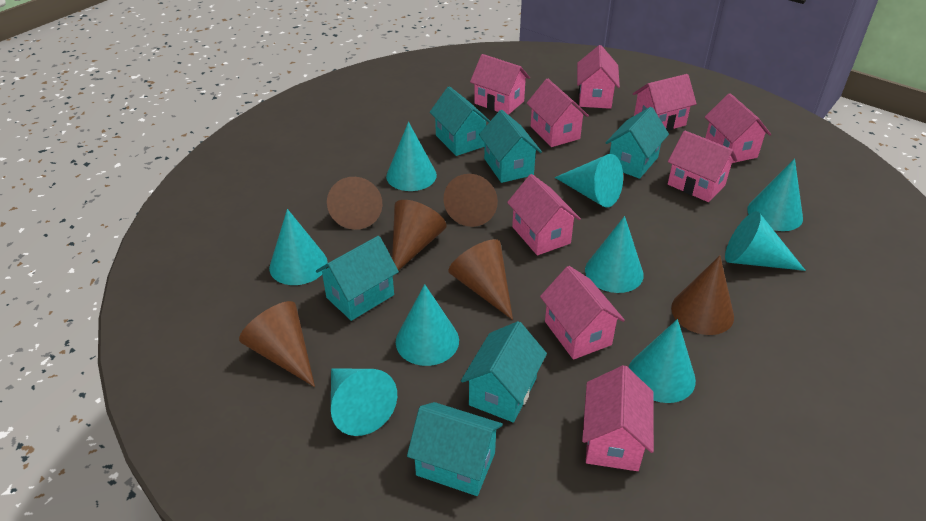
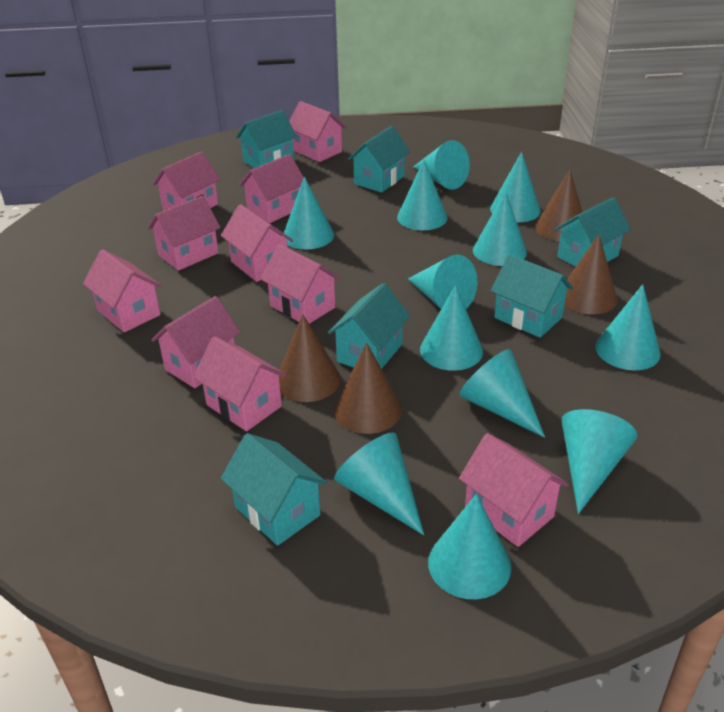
brown cone: 6 -> 4
pink house: 9 -> 10
turquoise cone: 9 -> 12

